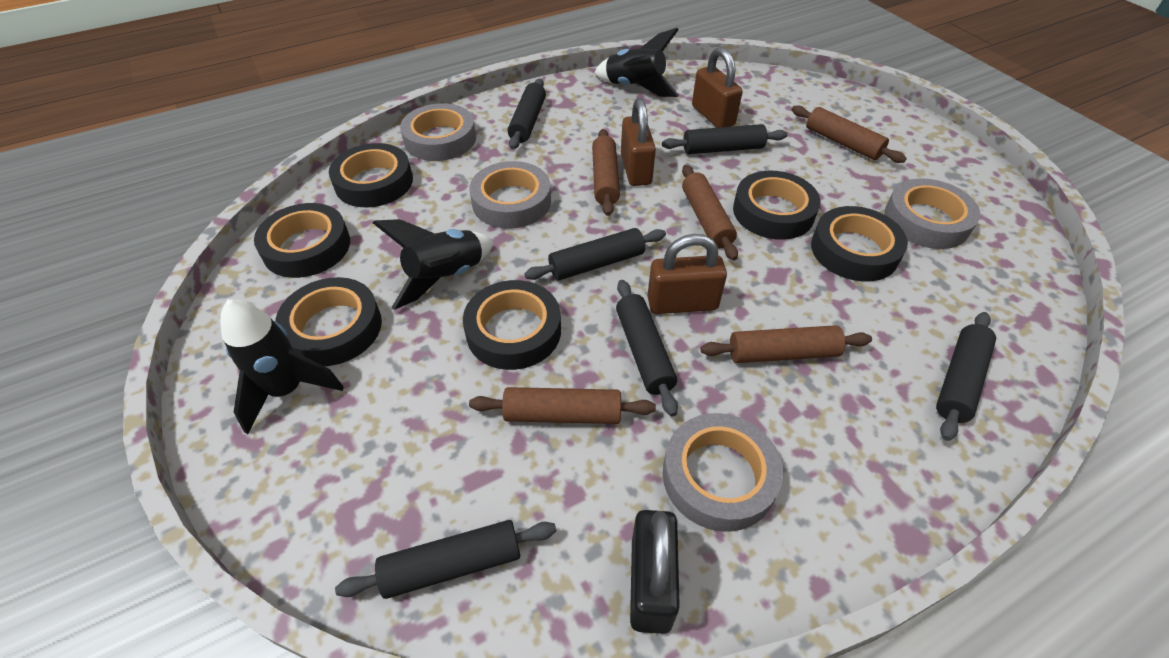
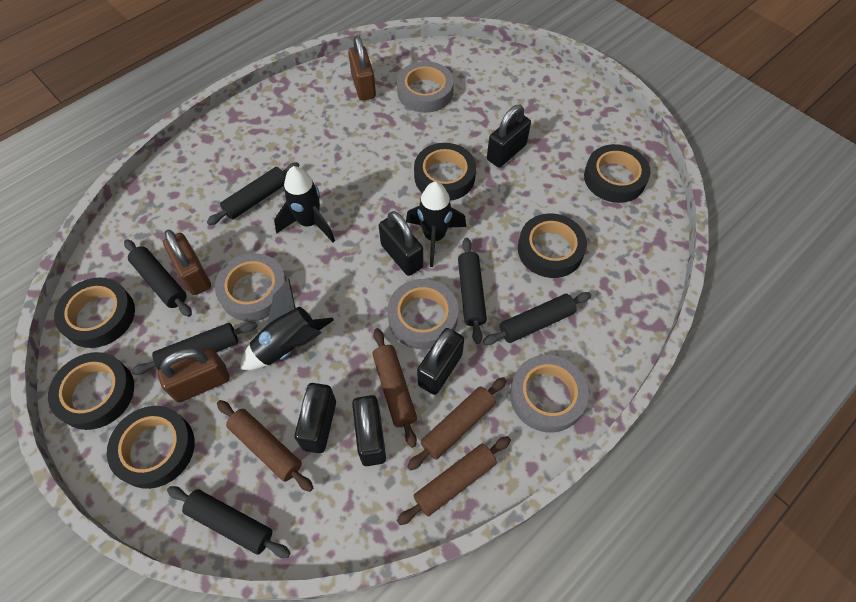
black padlock: 1 -> 5
brown rolling pin: 5 -> 4

